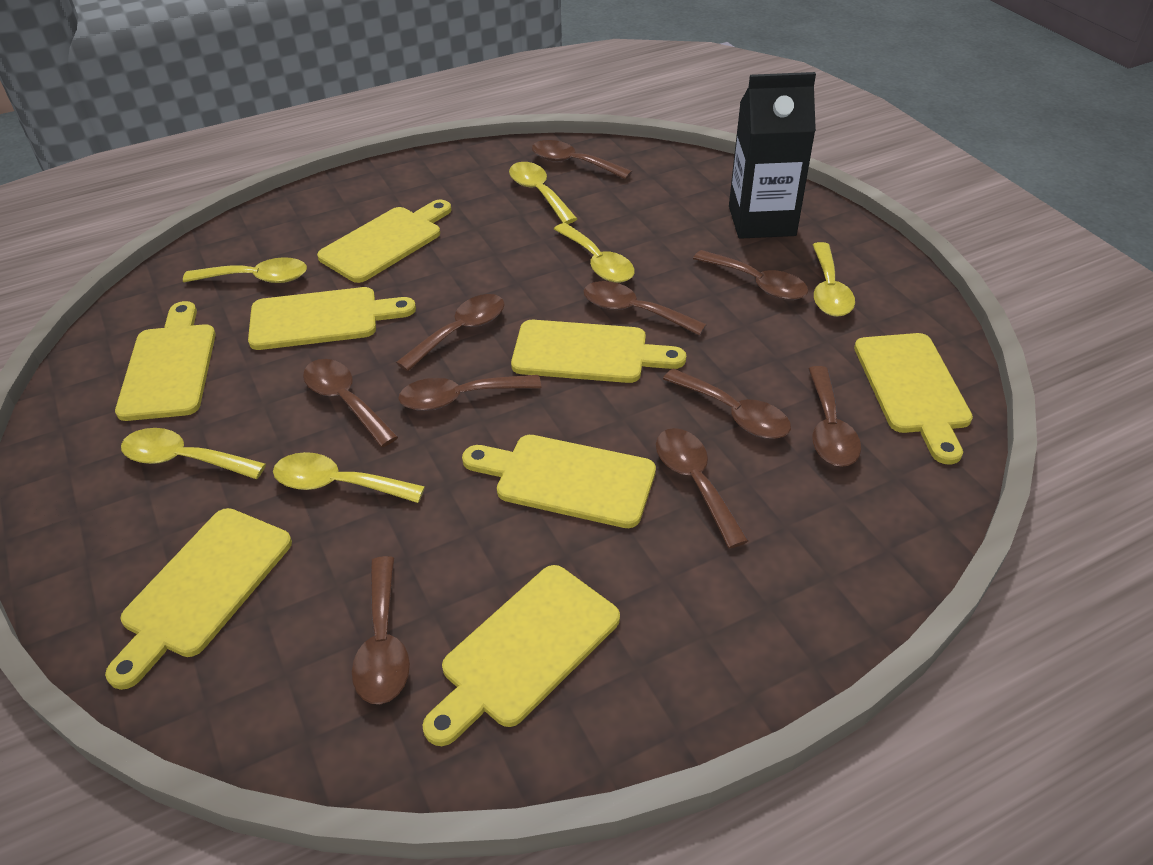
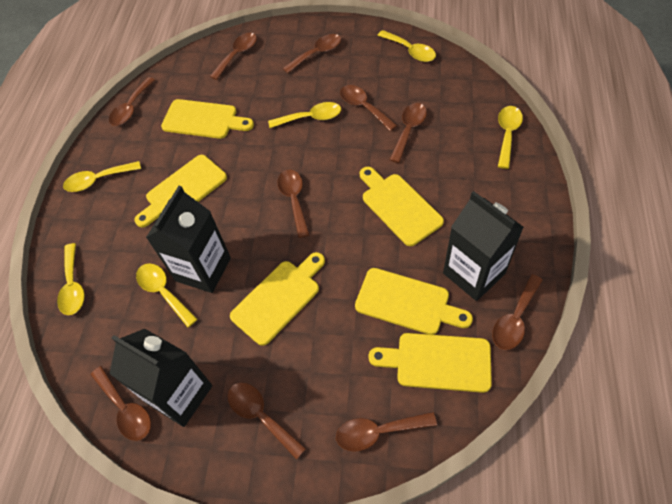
black carton: 1 -> 3
yellow cutting board: 8 -> 6

